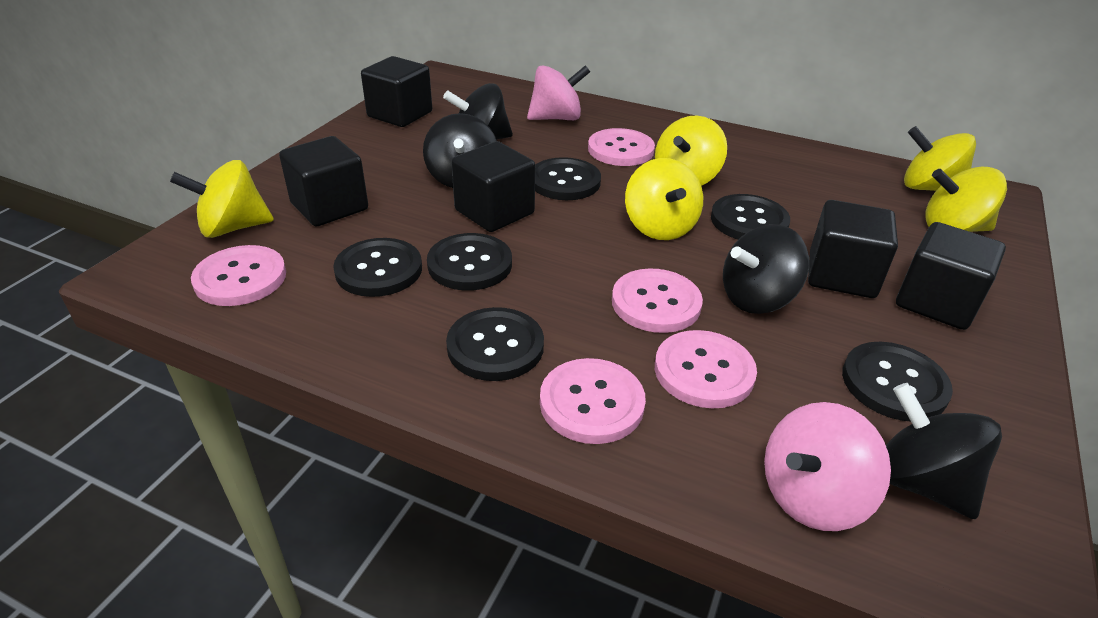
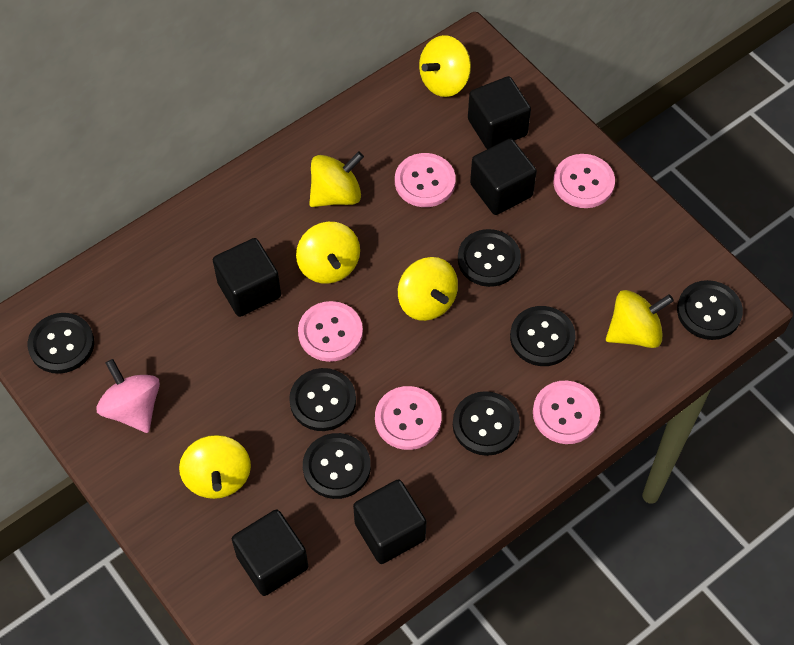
black button: 6 -> 7
black spinning top: 4 -> 0
pink spinning top: 2 -> 1
yellow spinning top: 5 -> 6

